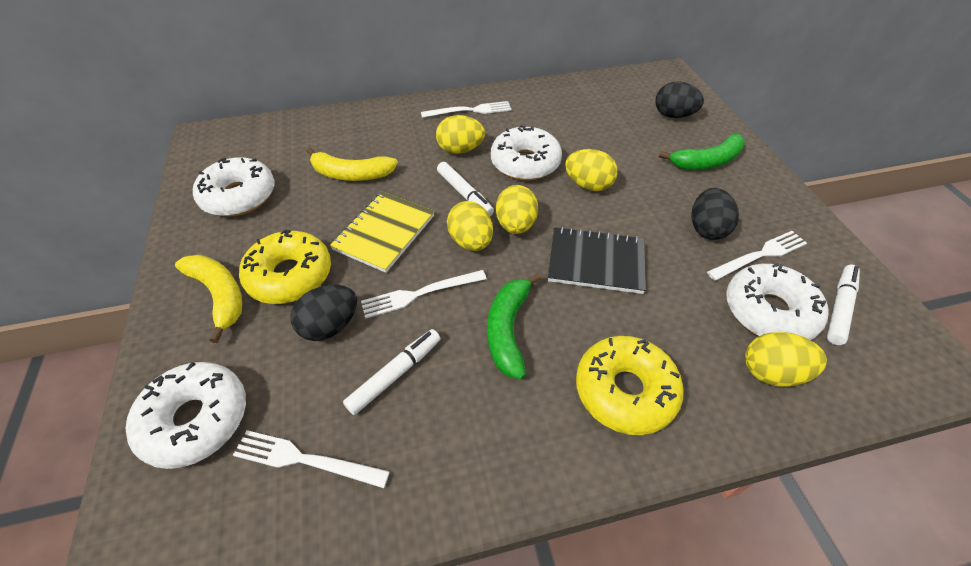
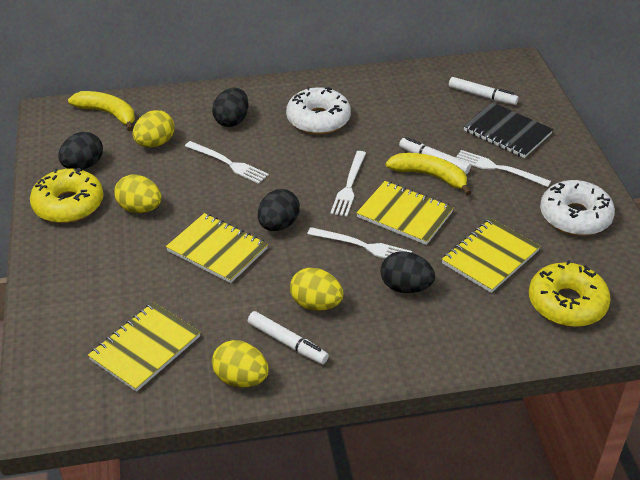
black egg: 3 -> 4
green banana: 2 -> 0
white donut: 4 -> 2
yellow egg: 5 -> 4
yellow notebook: 1 -> 4

